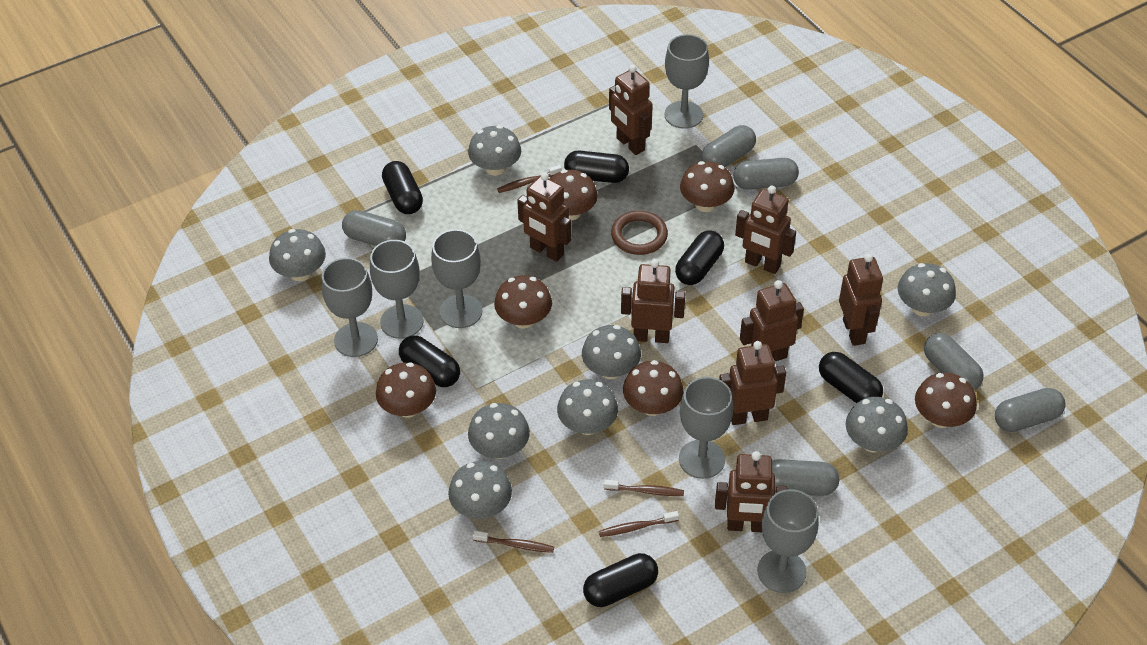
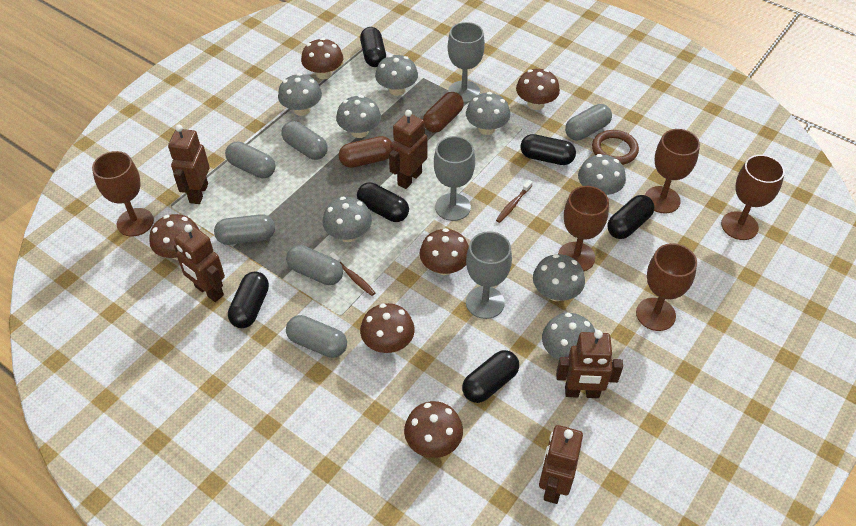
brown capsule: 0 -> 2
brown goblet: 0 -> 5
brown robot: 8 -> 5
brown toothbrush: 4 -> 2
grey goblet: 6 -> 3

